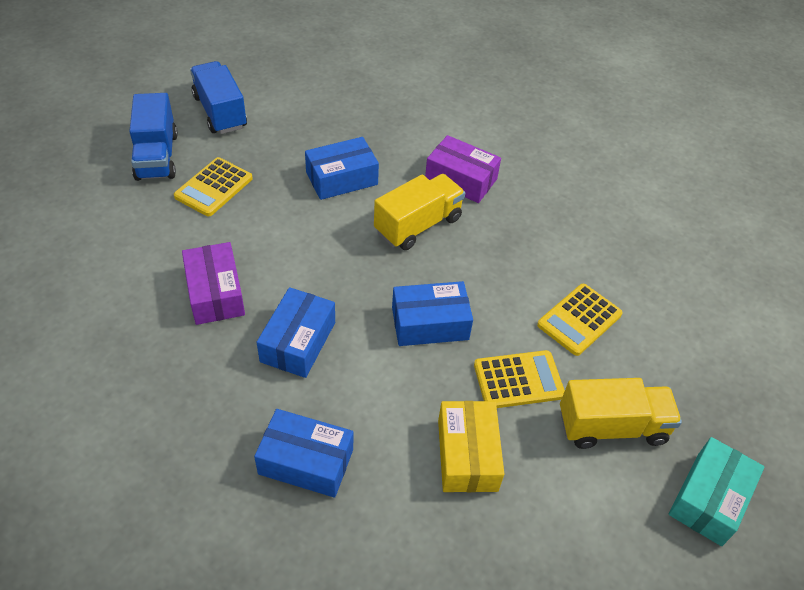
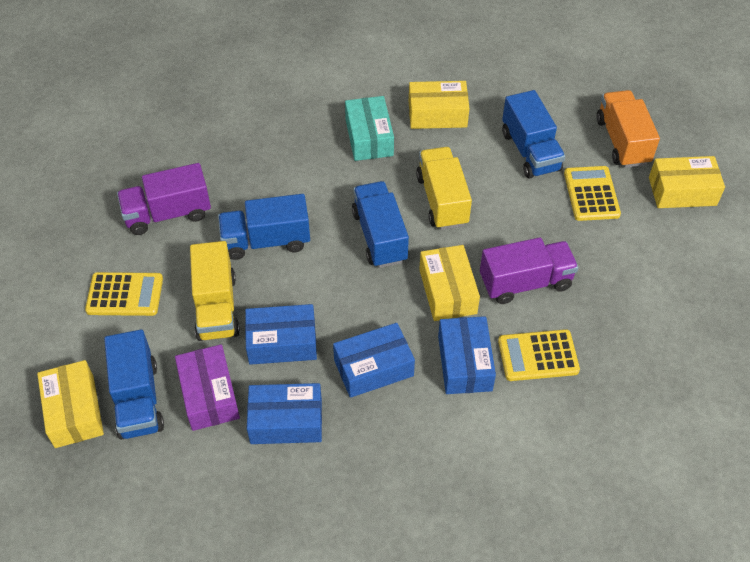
blue truck: 2 -> 4
orange truck: 0 -> 1
purple box: 2 -> 1
purple truck: 0 -> 2
yellow box: 1 -> 4

